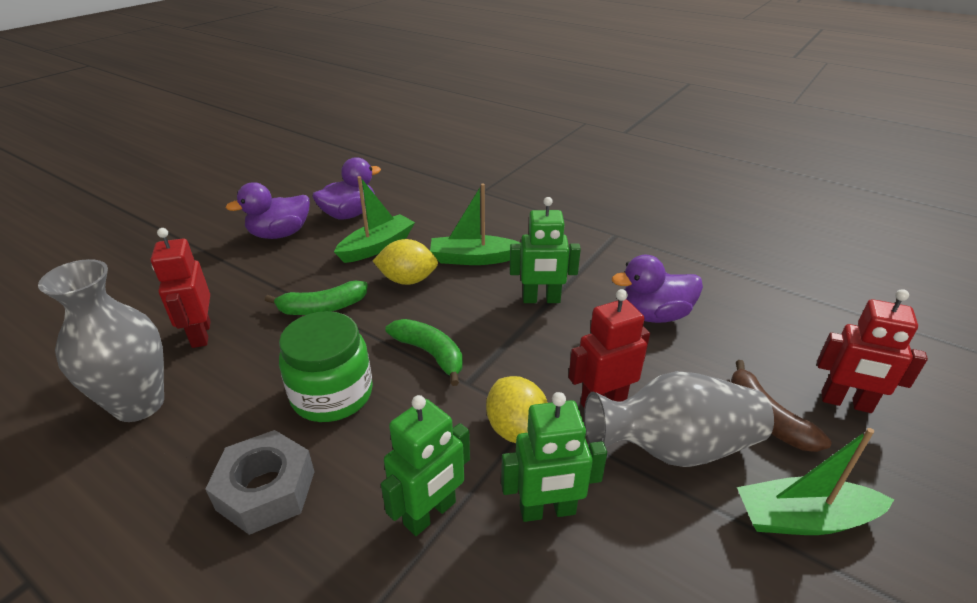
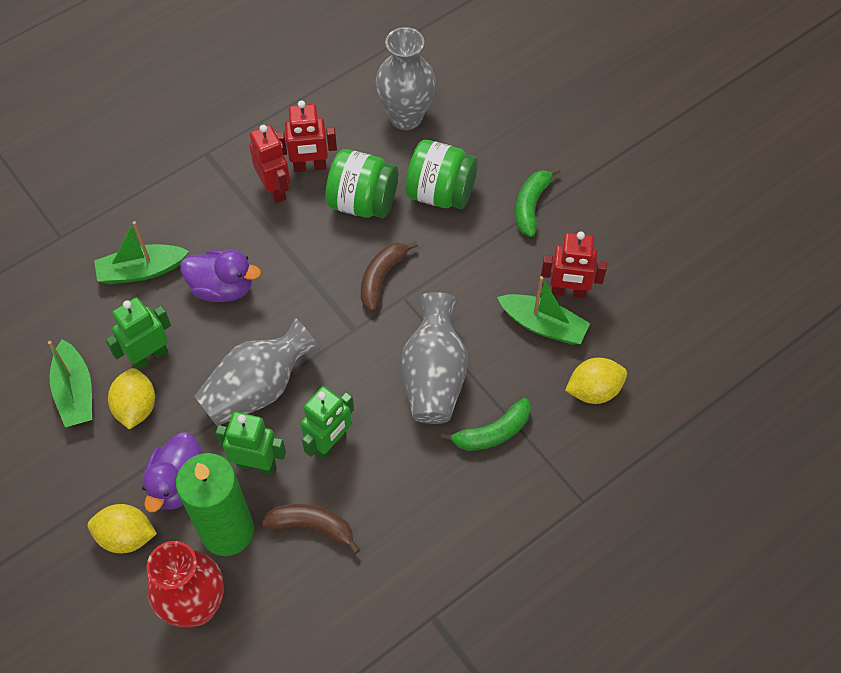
brown banana: 1 -> 2
green candle: 0 -> 1
green jar: 1 -> 2
grey nut: 1 -> 0
grey vase: 2 -> 3
purple duck: 3 -> 2
red vase: 0 -> 1
yellow lemon: 2 -> 3

